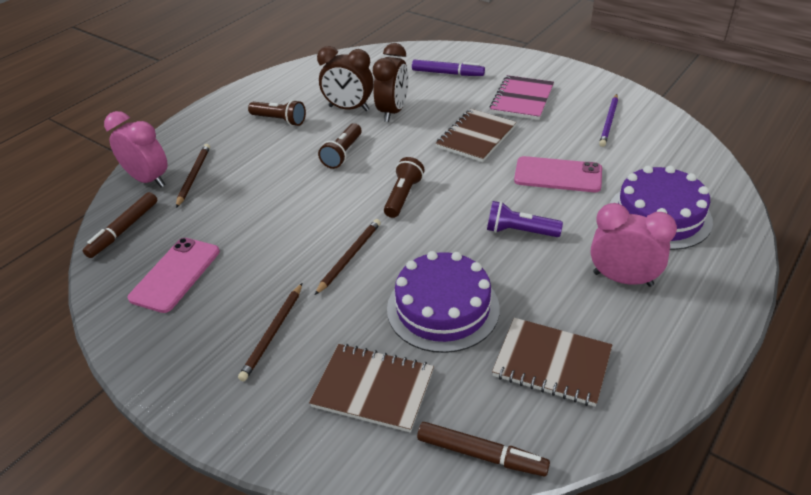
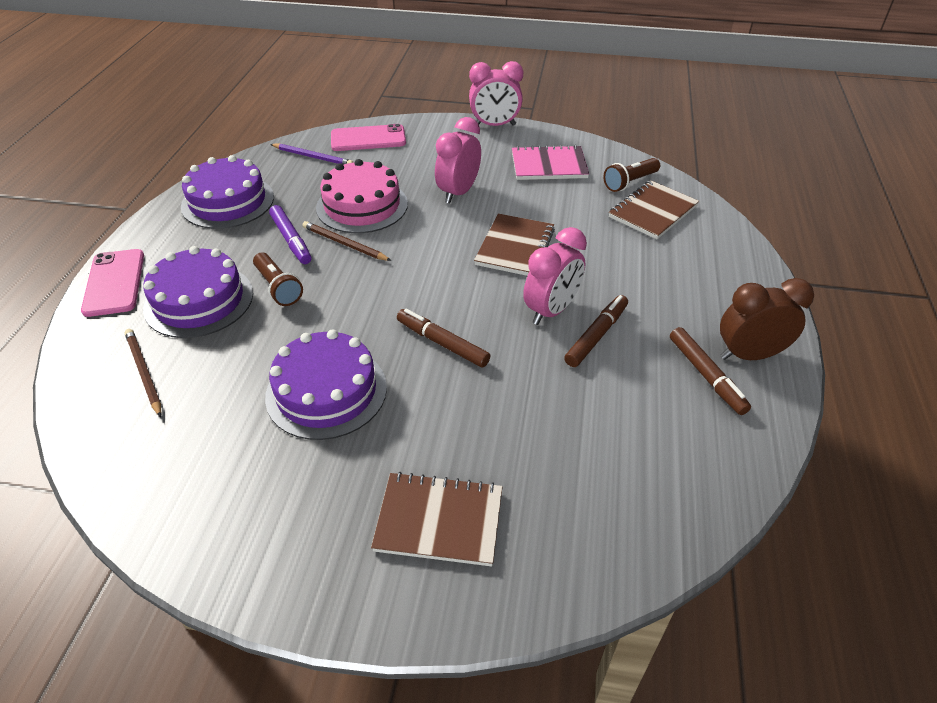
brown clock: 2 -> 1
brown flashlight: 3 -> 2
brown marker: 2 -> 3
brown pencil: 3 -> 2
pink cake: 0 -> 1
pink clock: 2 -> 3
purple cake: 2 -> 3
purple flashlight: 1 -> 0

